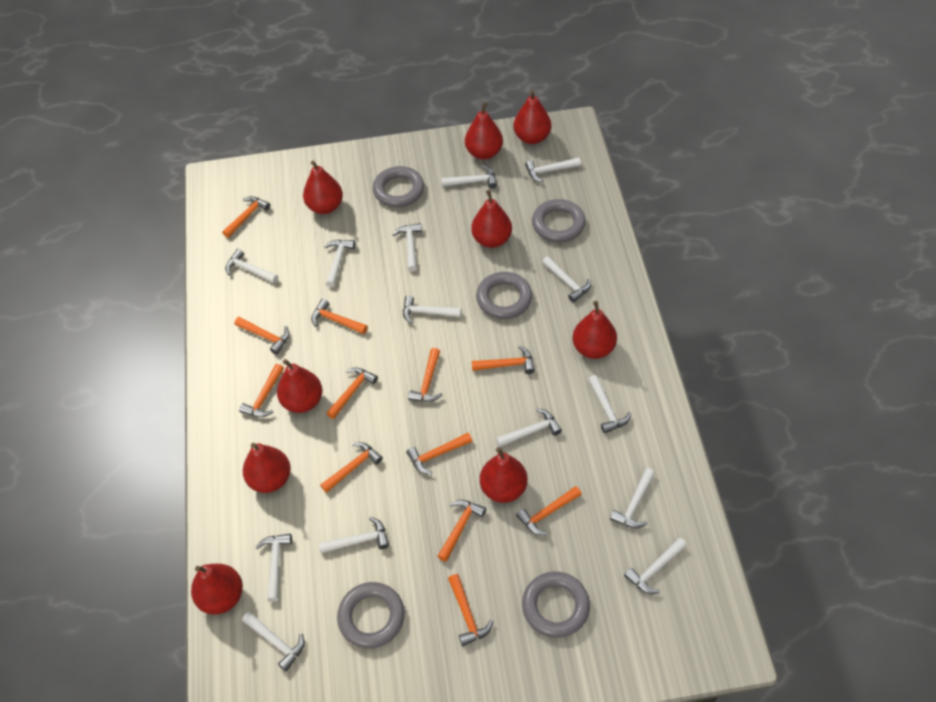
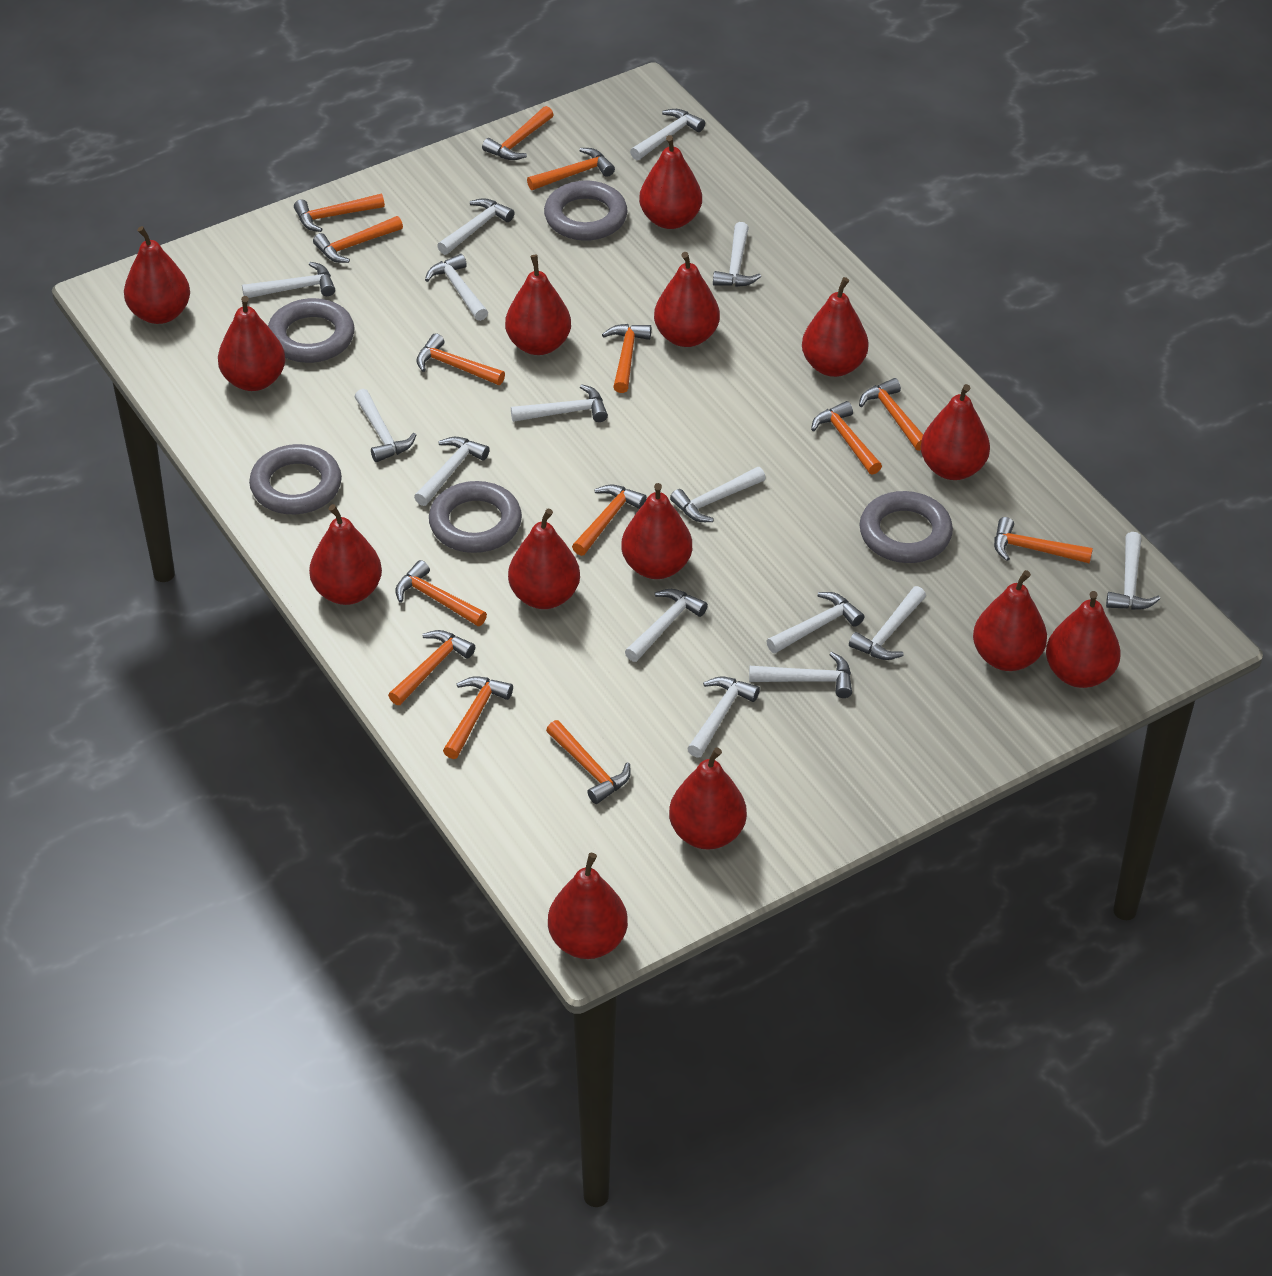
orange hammer: 12 -> 14
red pear: 9 -> 14
white hammer: 14 -> 15

